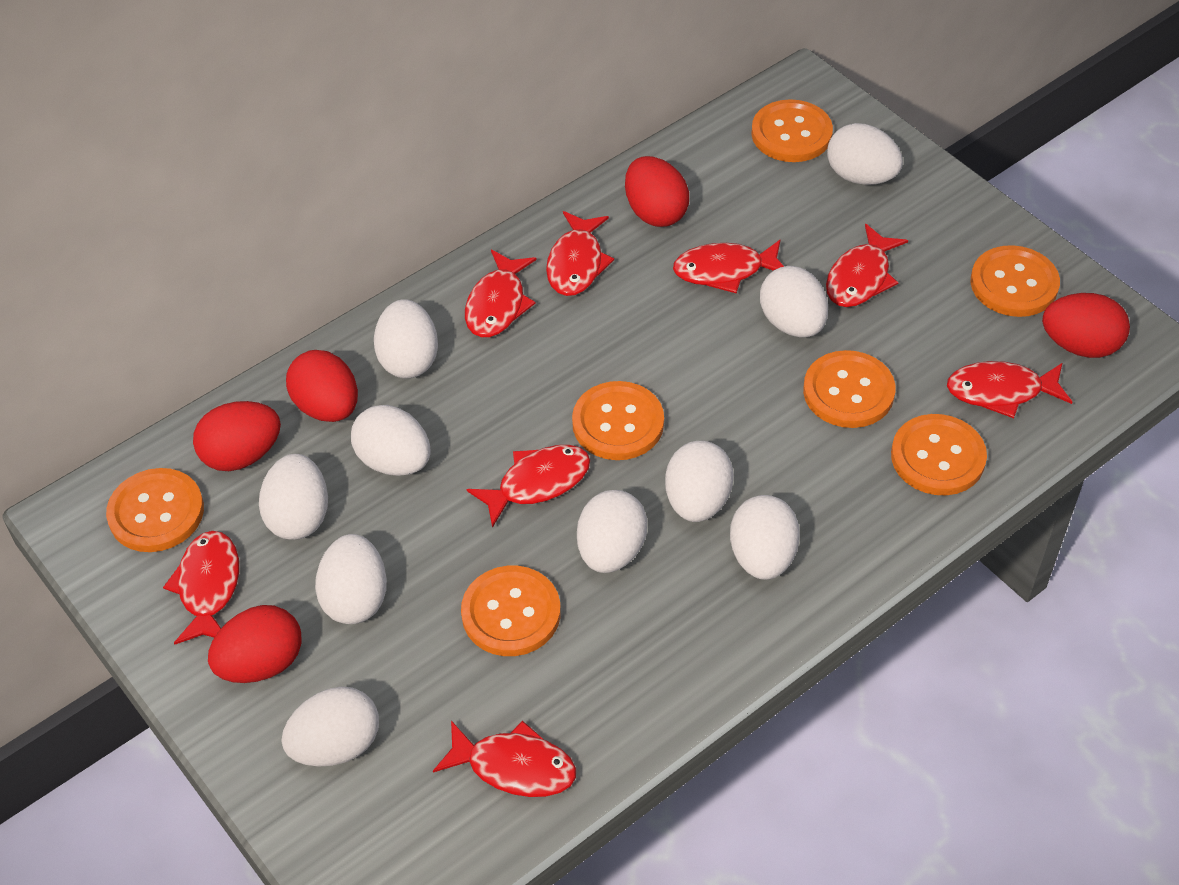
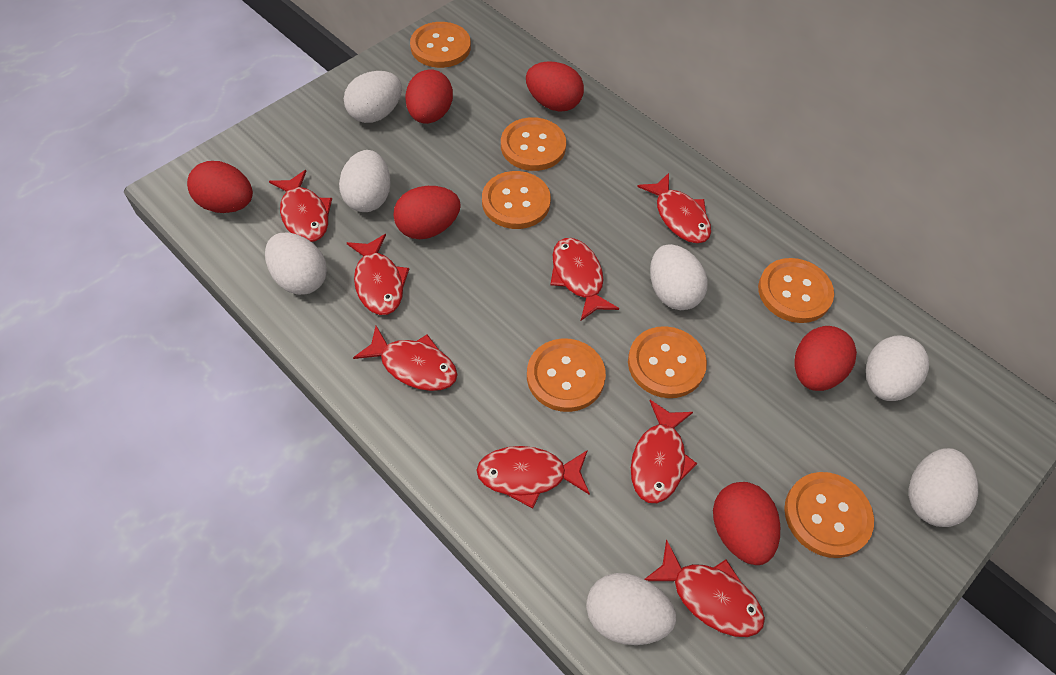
red egg: 5 -> 6
white egg: 10 -> 7

